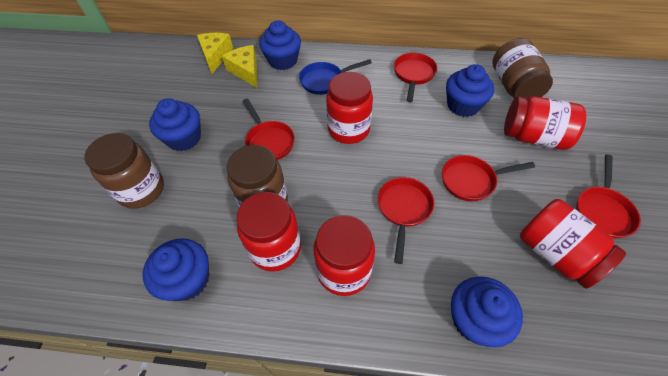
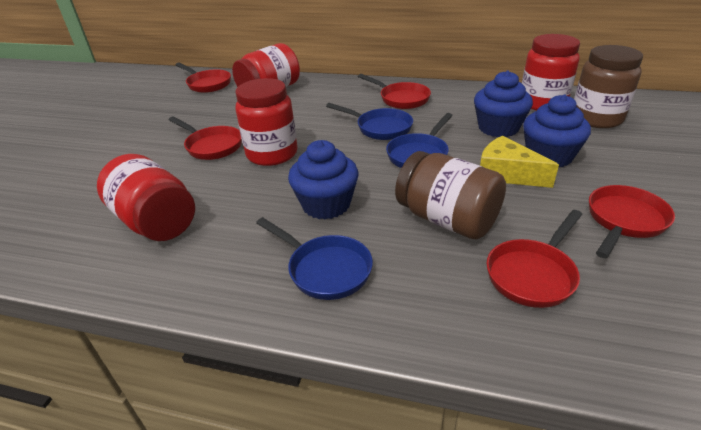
blue cupcake: 5 -> 3
blue pan: 1 -> 3
brown jar: 3 -> 2
red jar: 5 -> 4
yellow cheese: 2 -> 1

